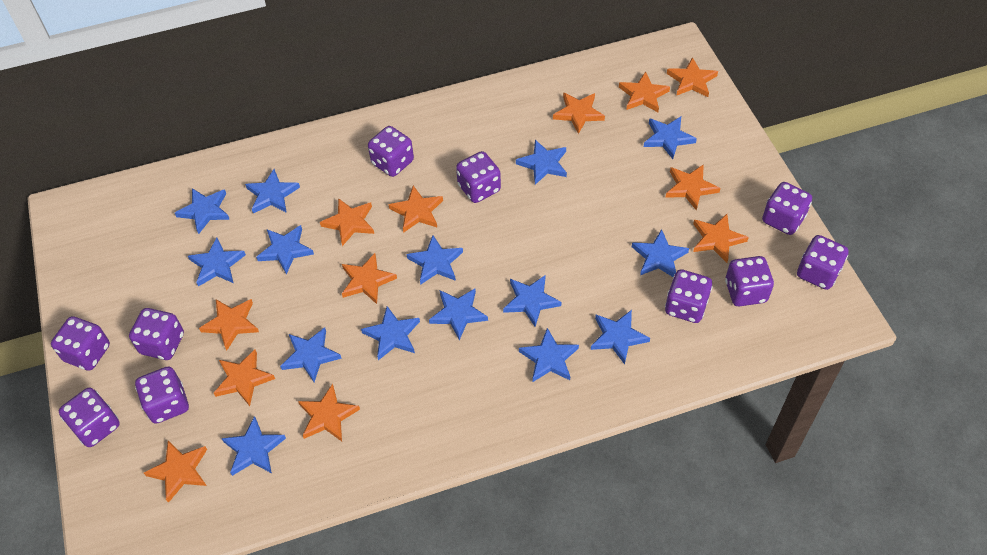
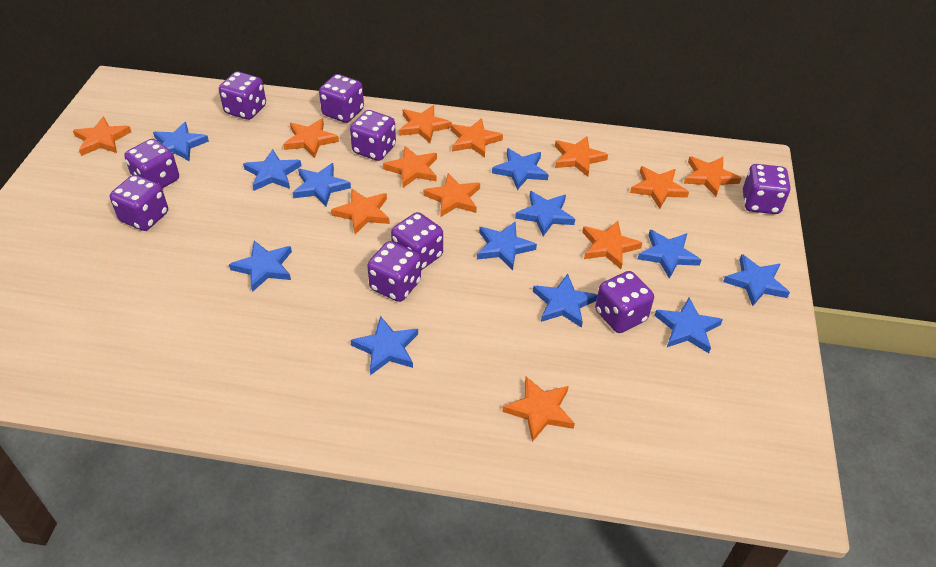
blue star: 15 -> 12
purple dice: 10 -> 9

